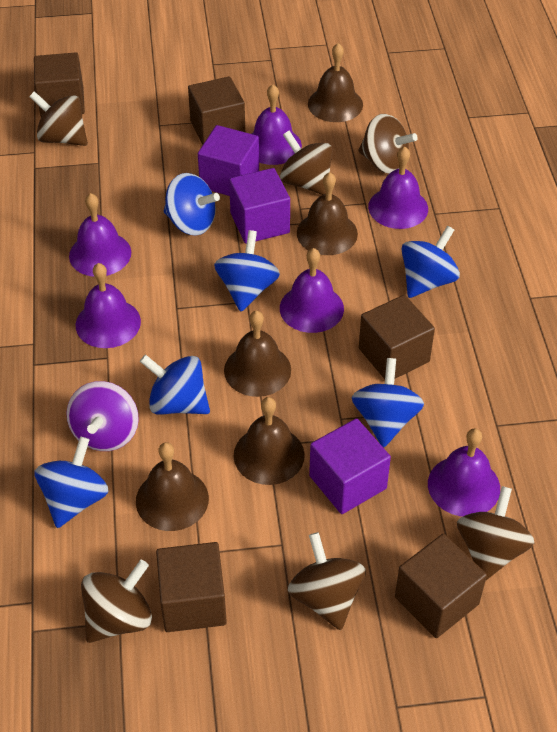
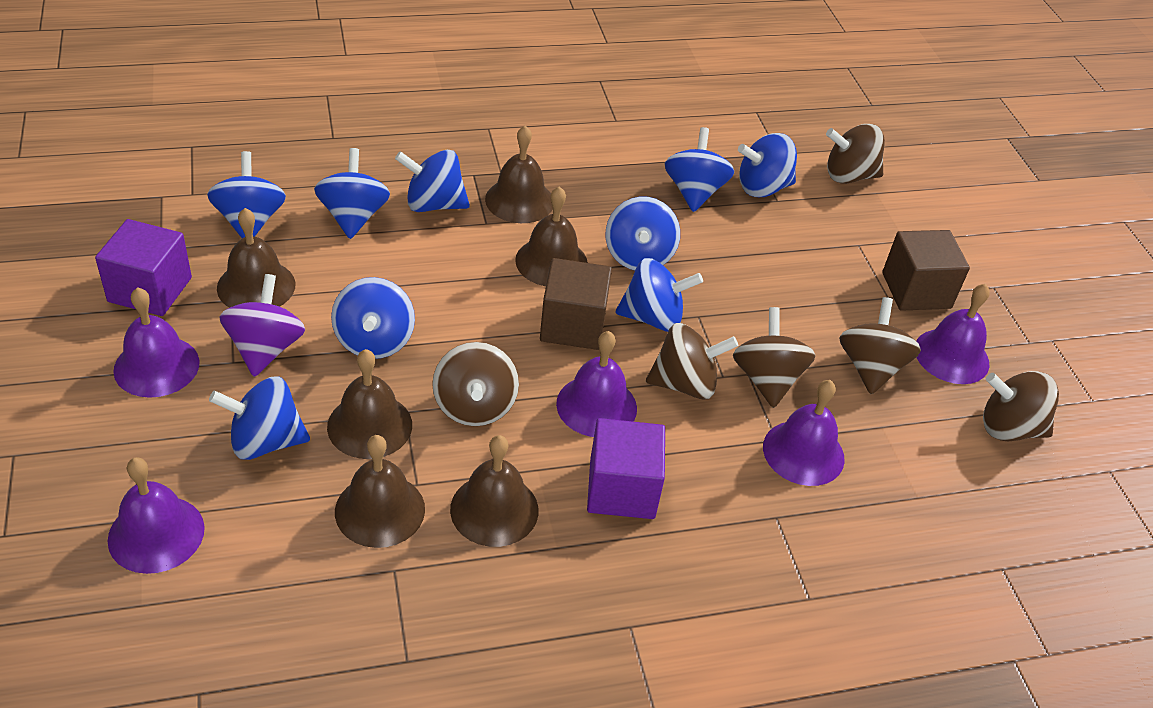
blue spinning top: 6 -> 9
brown bell: 5 -> 6
brown cube: 5 -> 2
purple bell: 6 -> 5
purple cube: 3 -> 2

